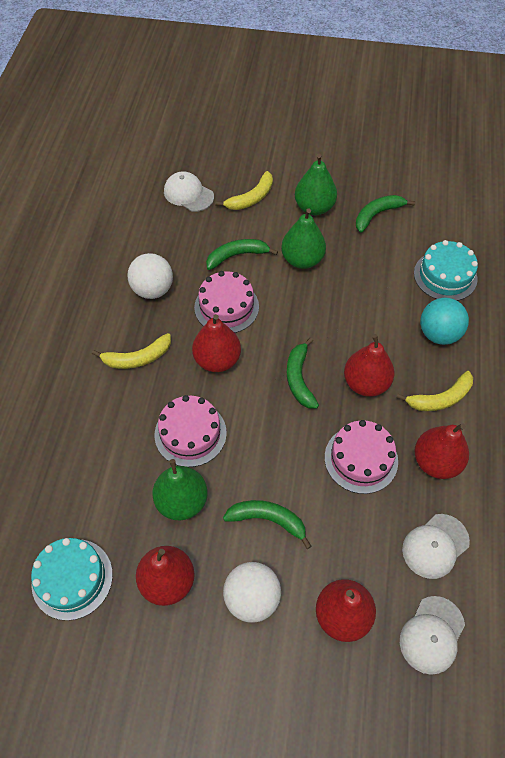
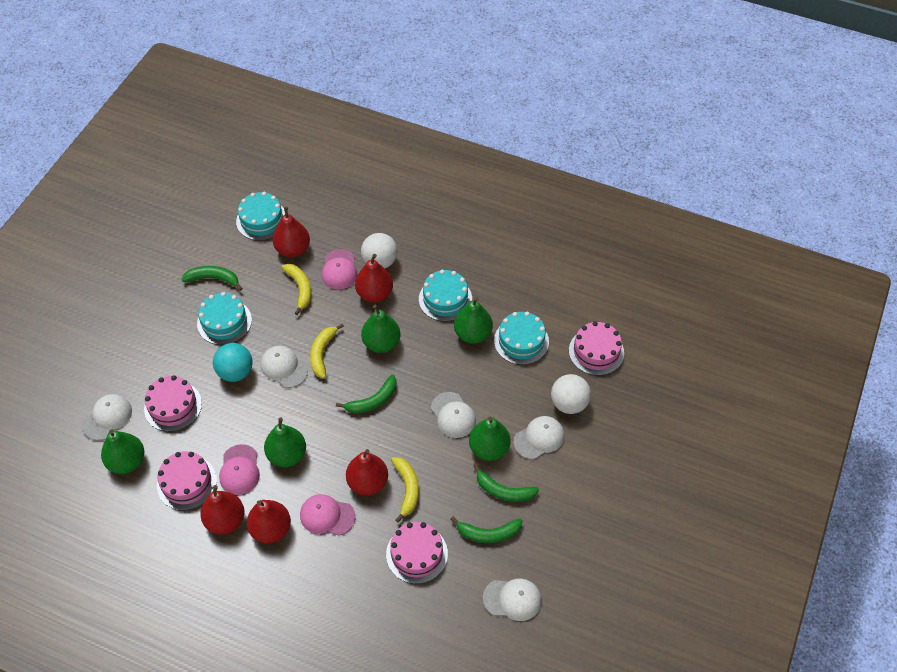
green pear: 3 -> 5
pink cake: 3 -> 4
pink cap: 0 -> 3
turquoise cake: 2 -> 4
white cap: 3 -> 5

